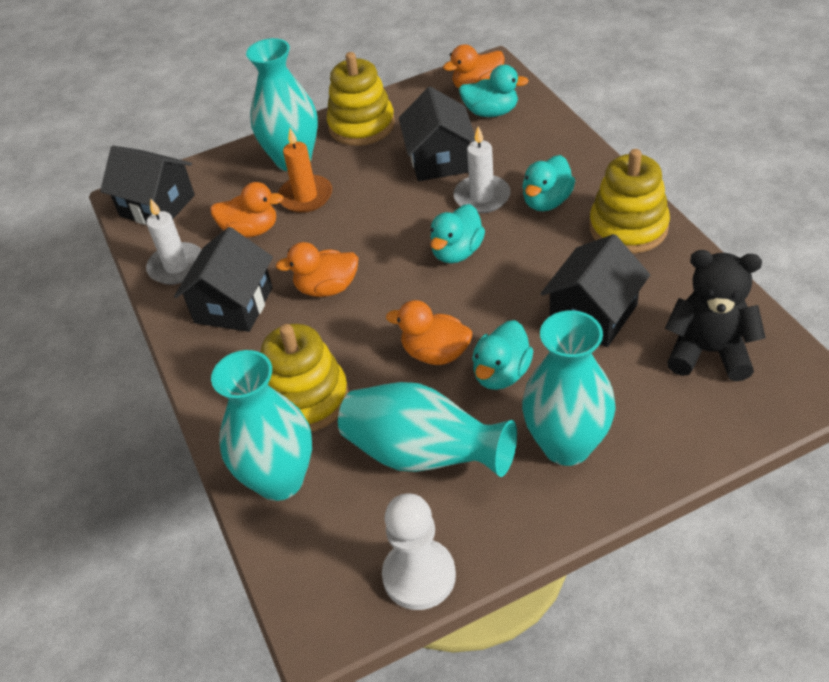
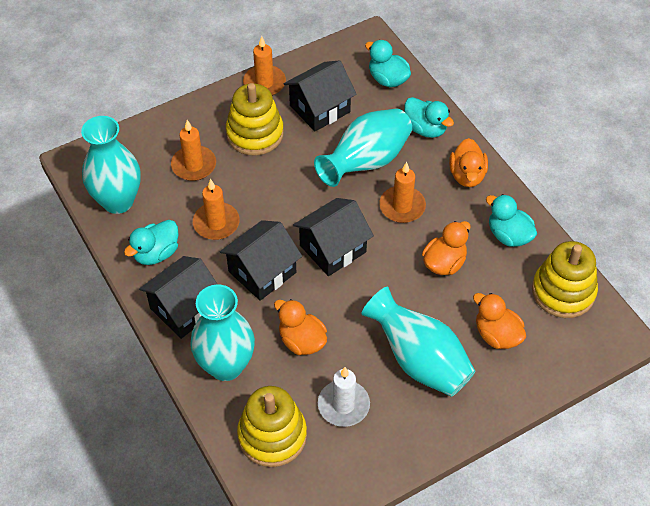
black teddy bear: 1 -> 0
orange candle: 1 -> 4
white candle: 2 -> 1
white pawn: 1 -> 0

